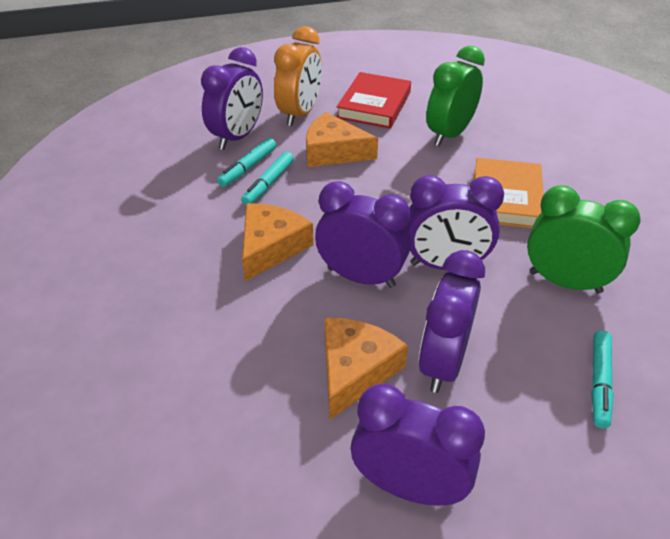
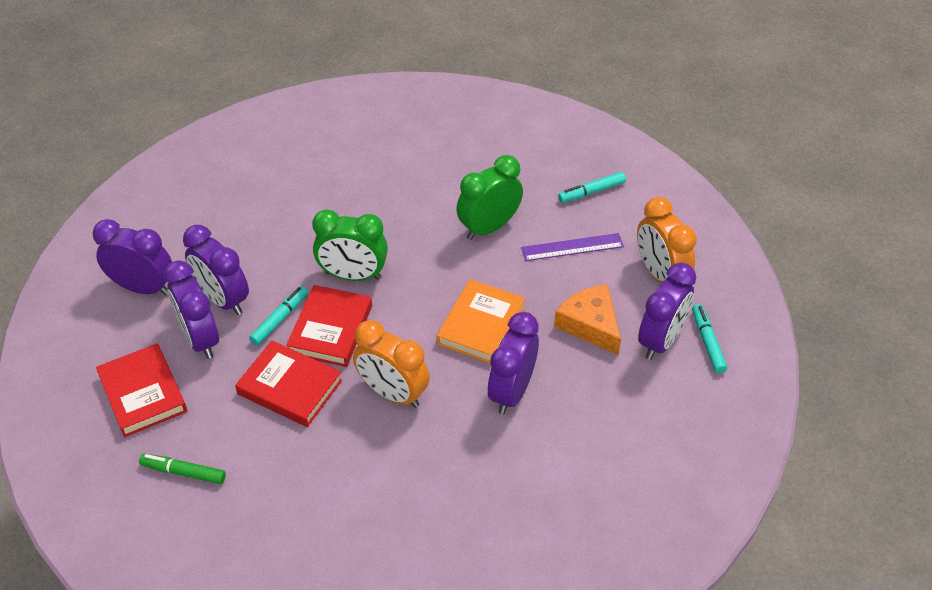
green marker: 0 -> 1
orange cheese: 3 -> 1
orange clock: 1 -> 2
purple ruler: 0 -> 1
red book: 1 -> 3

